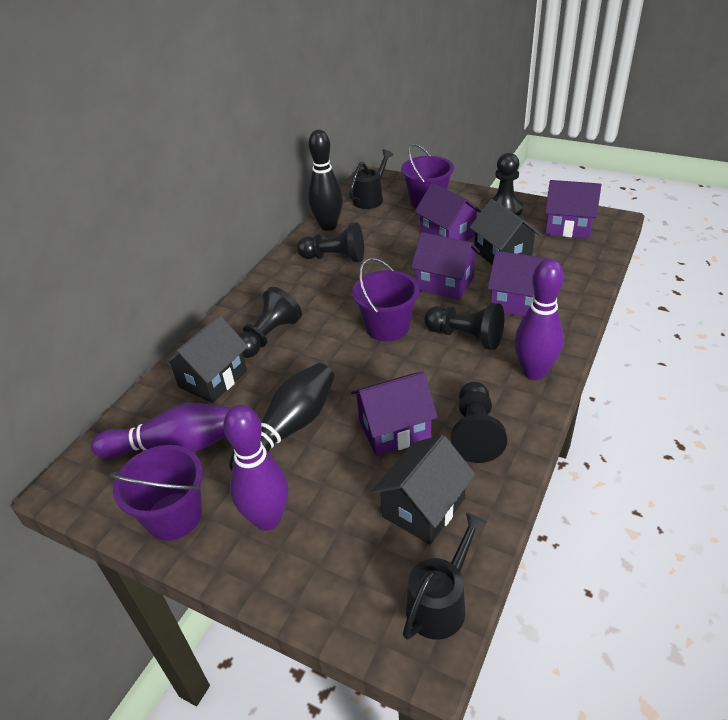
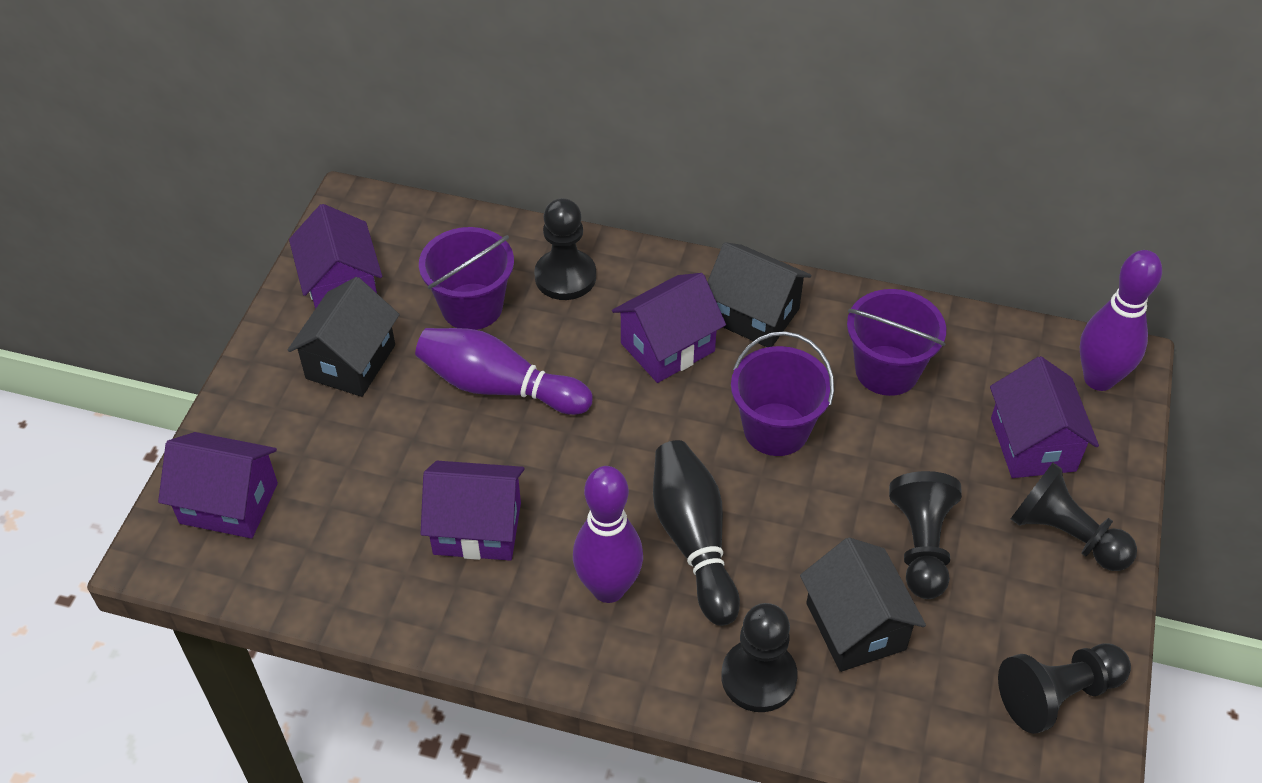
black bowling pin: 2 -> 1
black watering can: 2 -> 0

